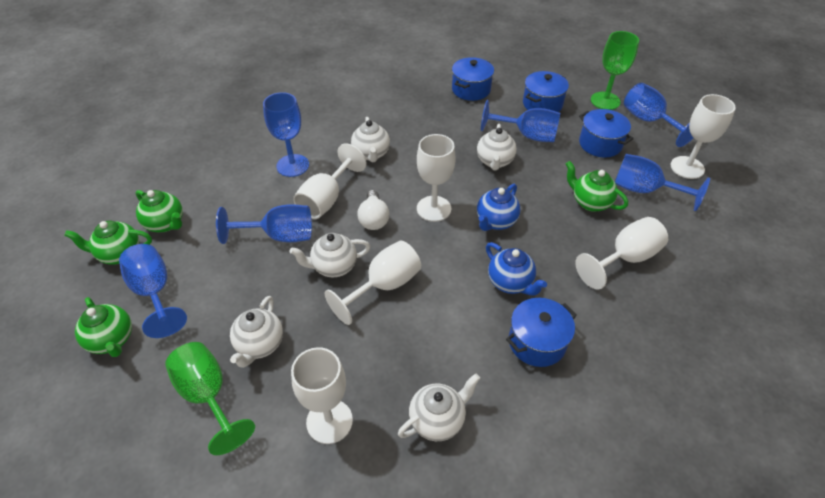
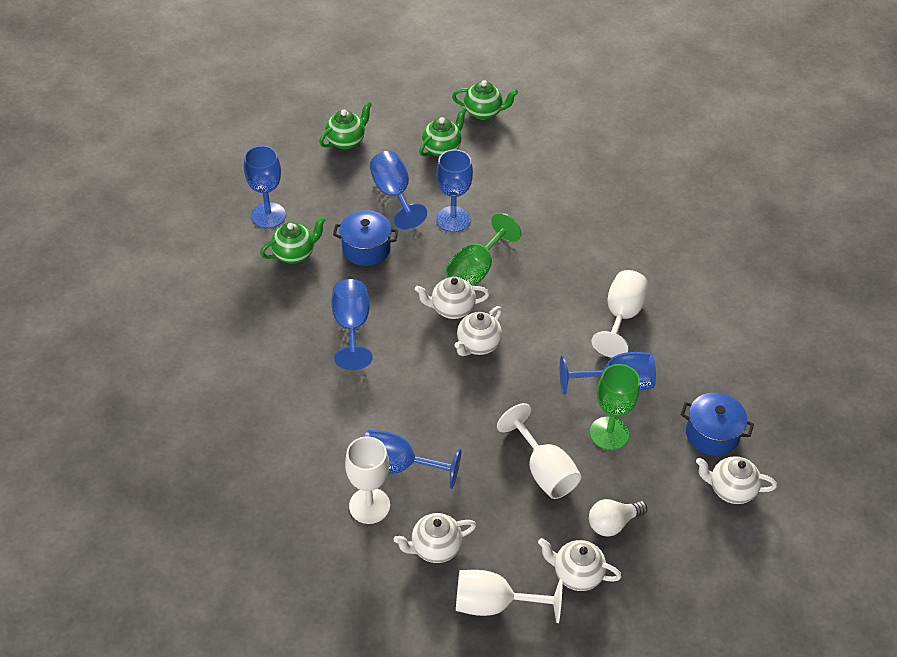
blue pot: 4 -> 2
blue teapot: 2 -> 0
white goblet: 6 -> 4

